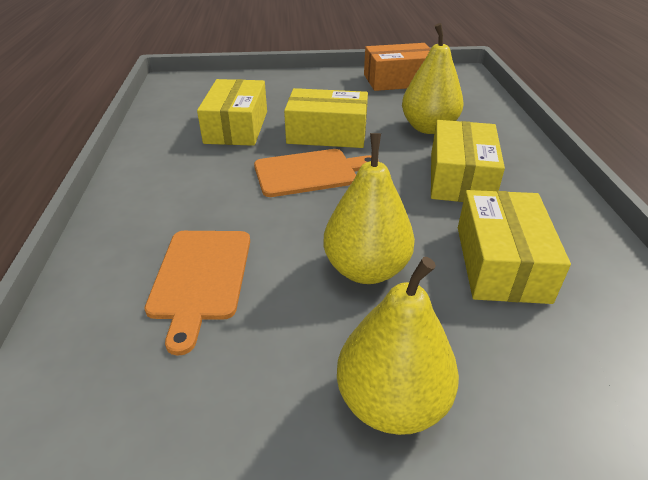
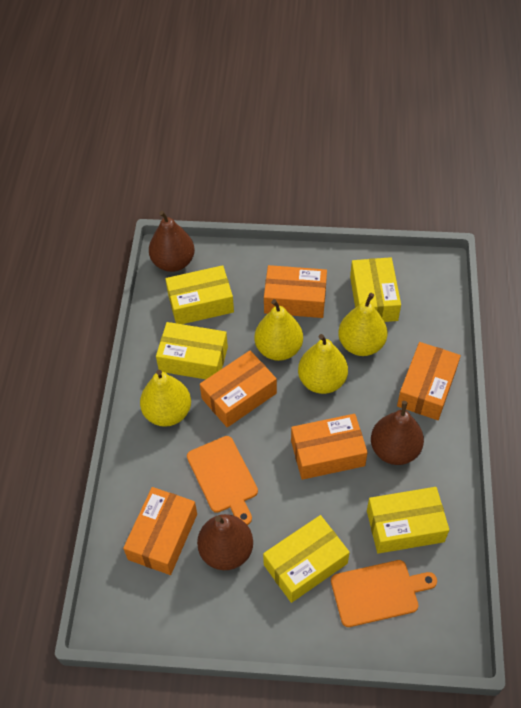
brown pear: 0 -> 3
orange box: 1 -> 5
yellow box: 4 -> 5
yellow pear: 3 -> 4

